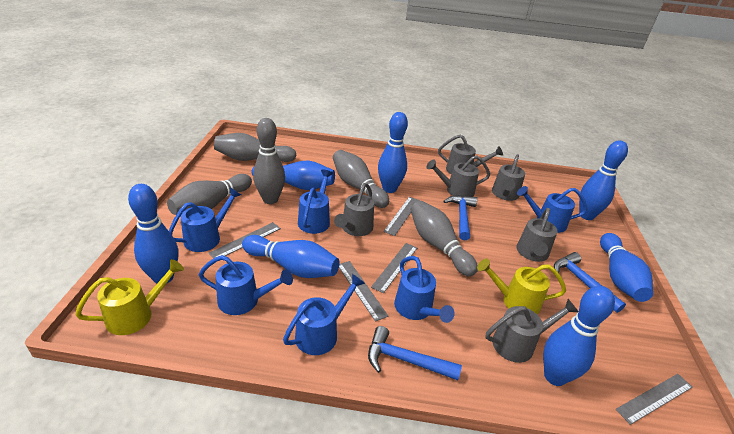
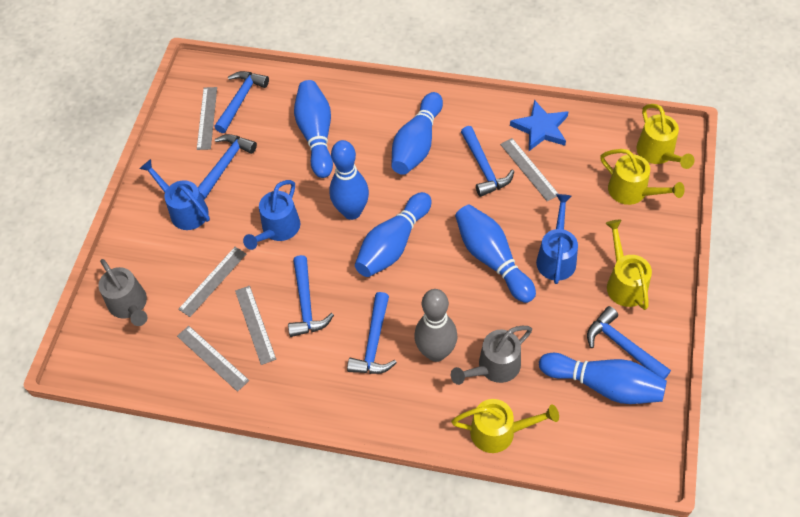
blue bowling pin: 7 -> 6
blue hammer: 3 -> 6
blue star: 0 -> 1
blue watering can: 6 -> 3
grey bowling pin: 5 -> 1
grey watering can: 6 -> 2
yellow watering can: 2 -> 4

